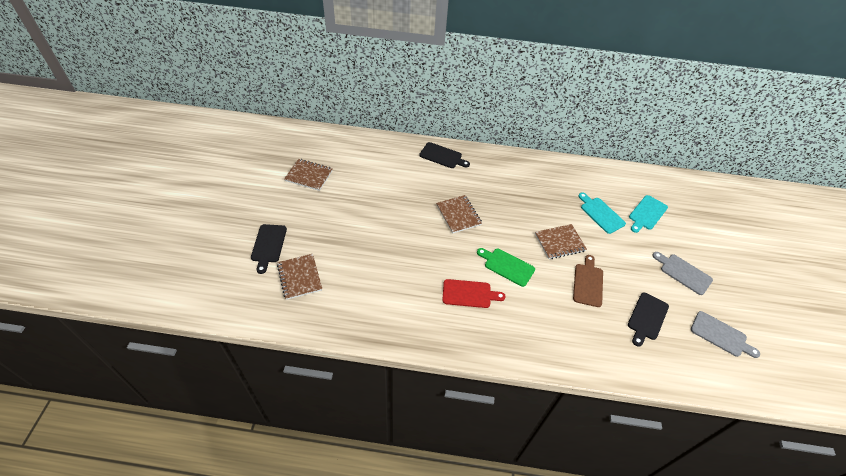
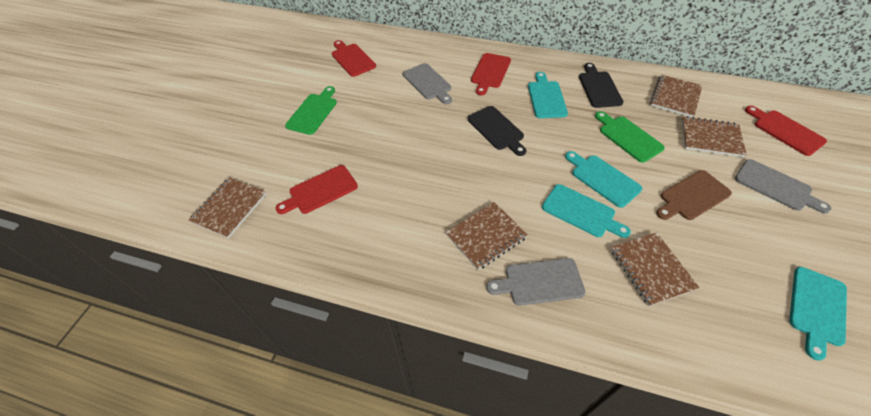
black cutting board: 3 -> 2
brown notebook: 4 -> 5
green cutting board: 1 -> 2
grey cutting board: 2 -> 3
red cutting board: 1 -> 4
turquoise cutting board: 2 -> 4

